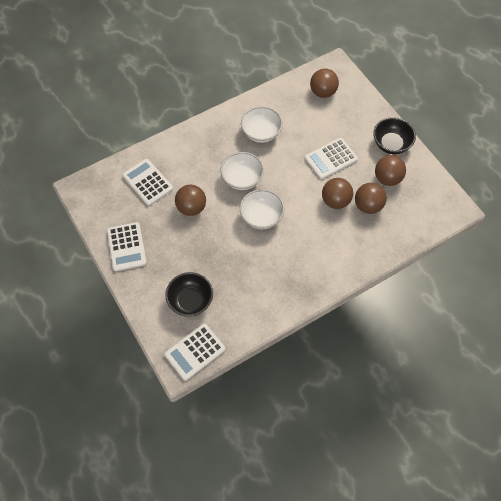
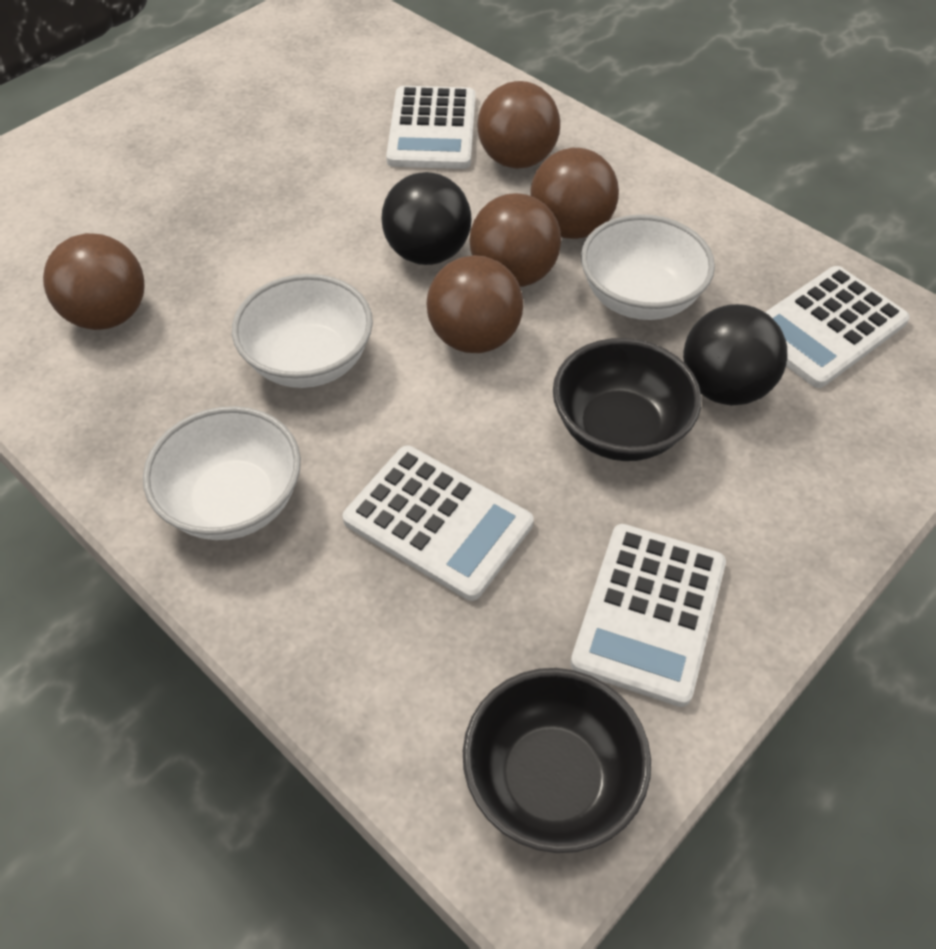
black ball: 0 -> 2

